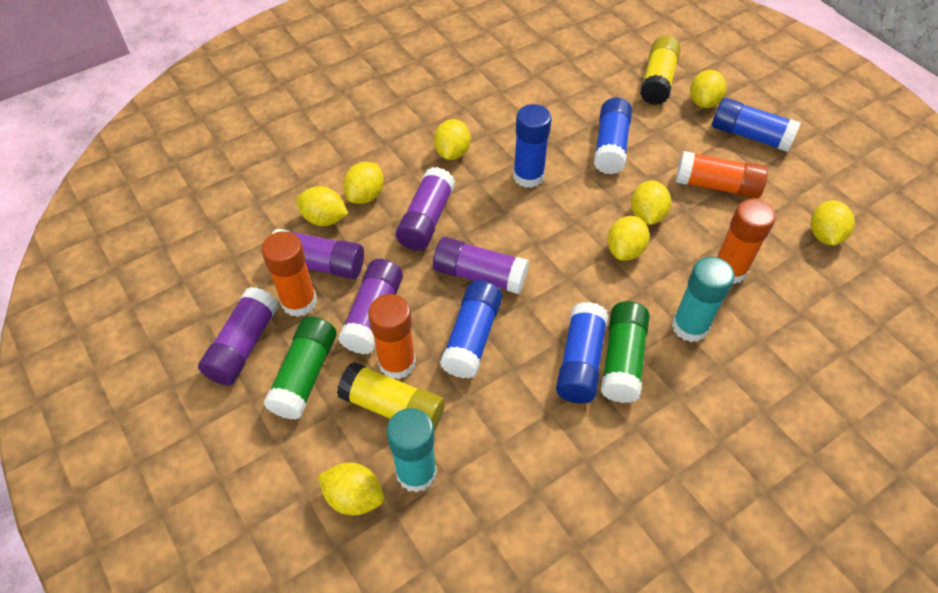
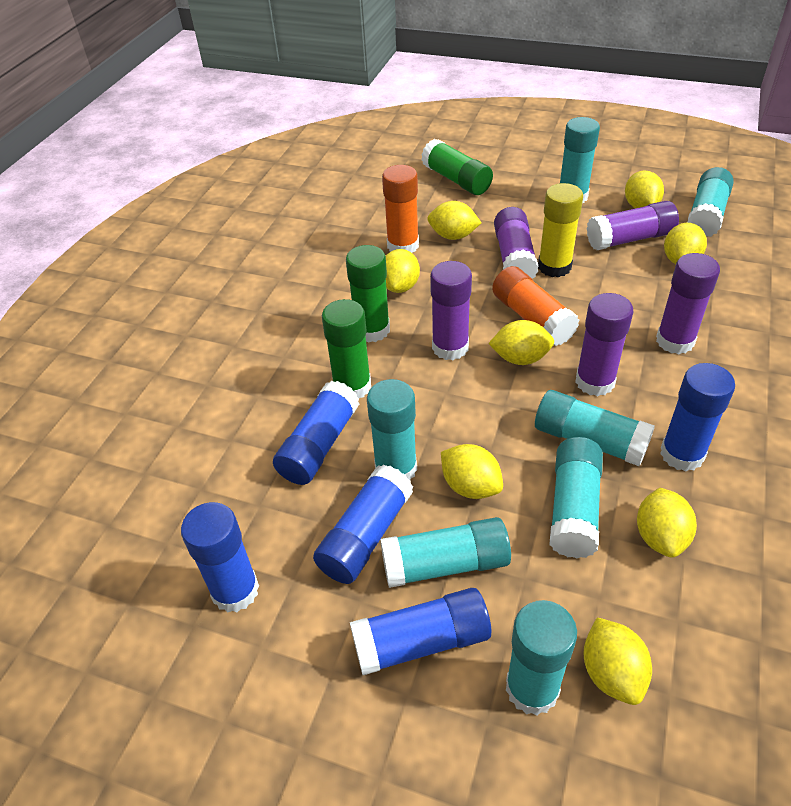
green glue stick: 2 -> 3
orange glue stick: 4 -> 2
turquoise glue stick: 2 -> 7
yellow glue stick: 2 -> 1

